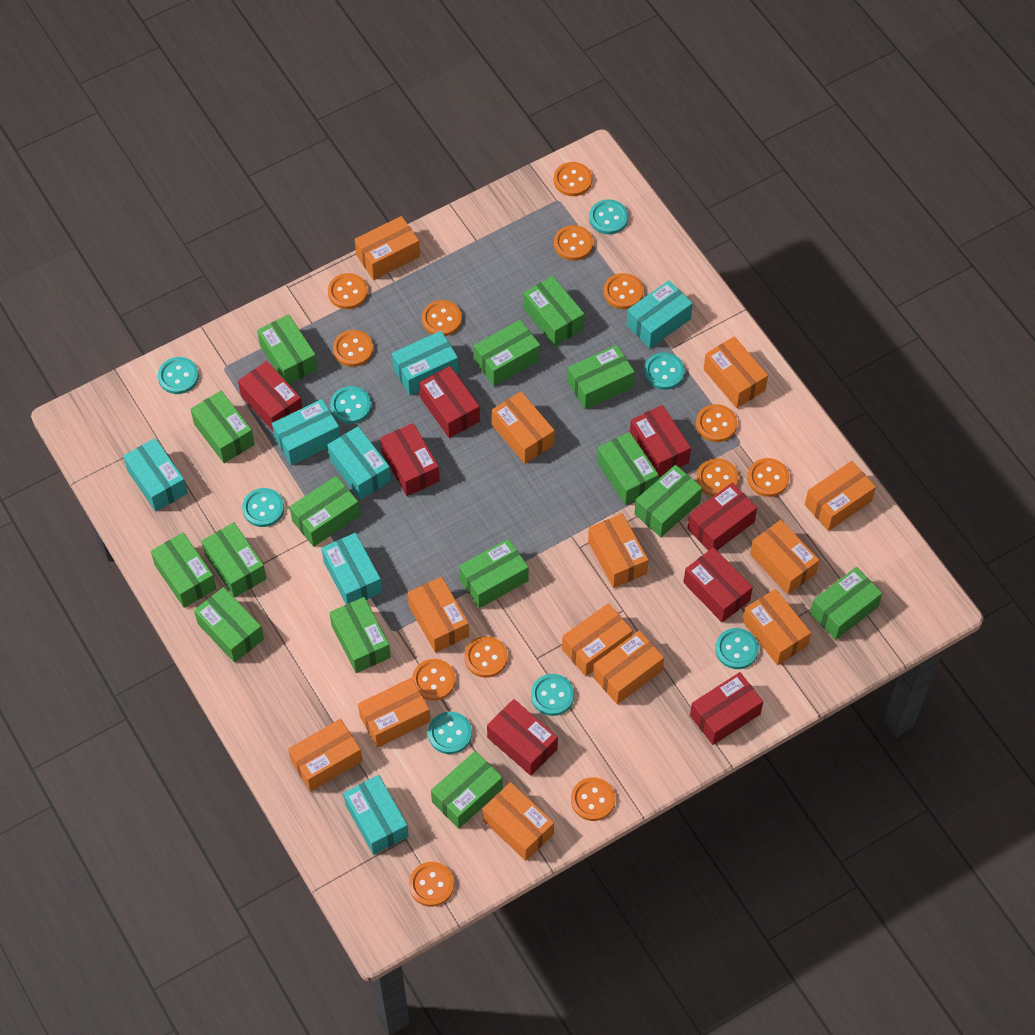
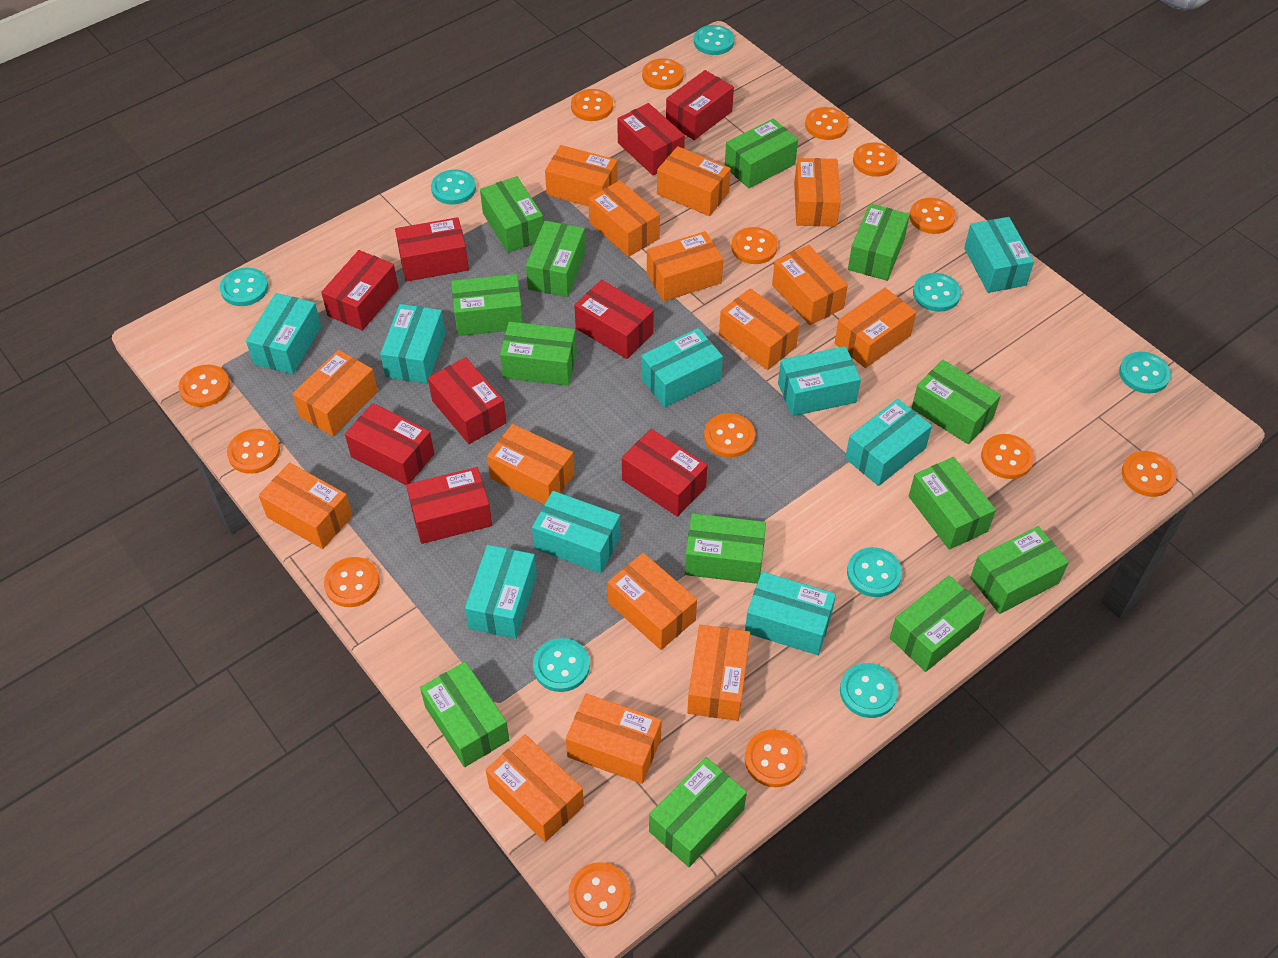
green box: 15 -> 13
orange box: 13 -> 15
orange button: 13 -> 14
red box: 8 -> 9
turquoise box: 7 -> 9

